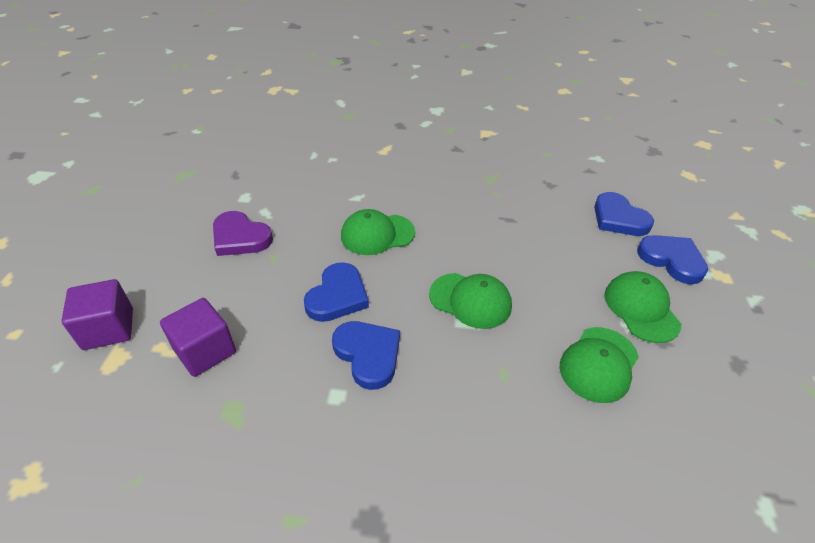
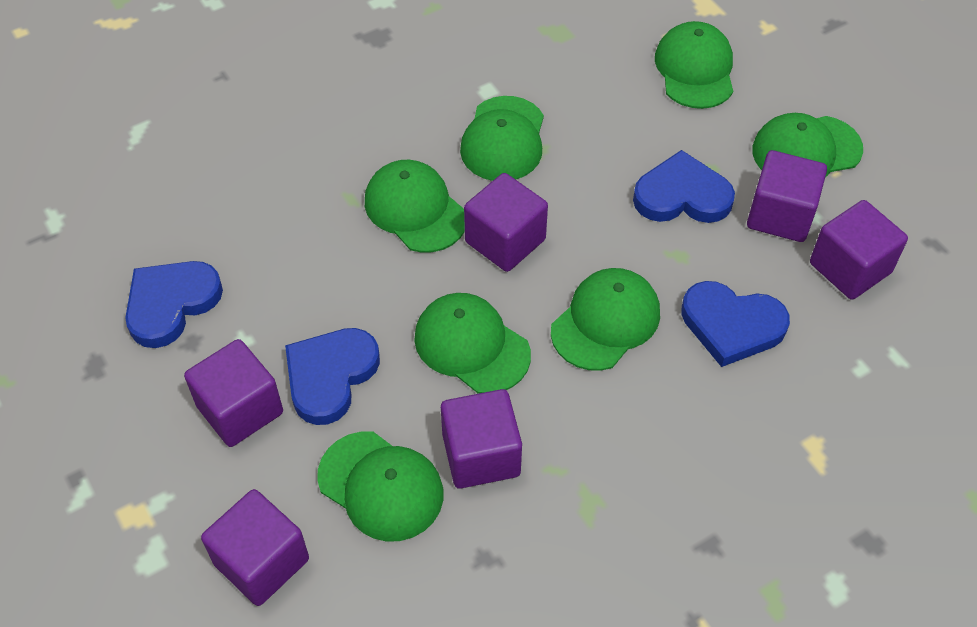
green cap: 4 -> 7
purple cube: 2 -> 6
purple heart: 1 -> 0

